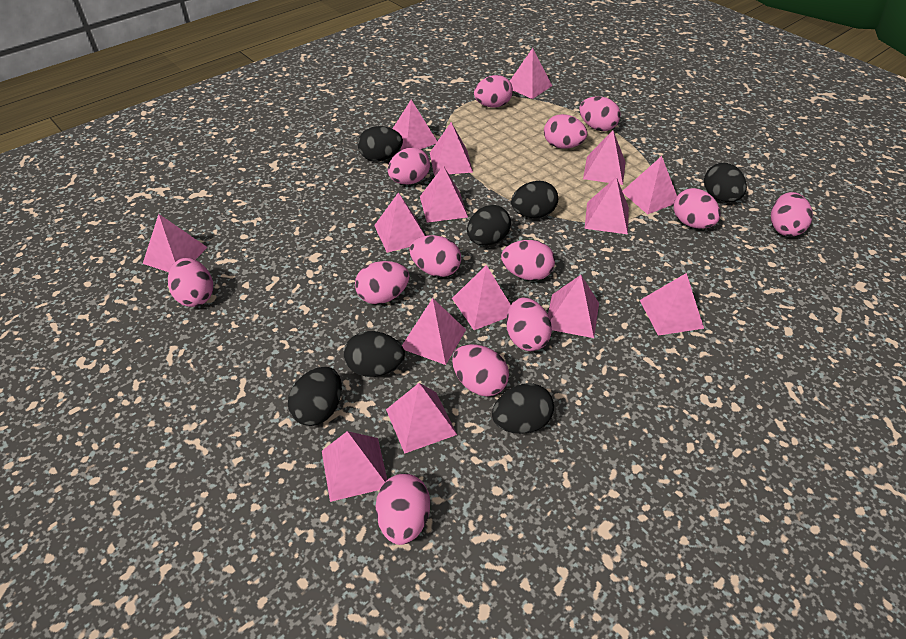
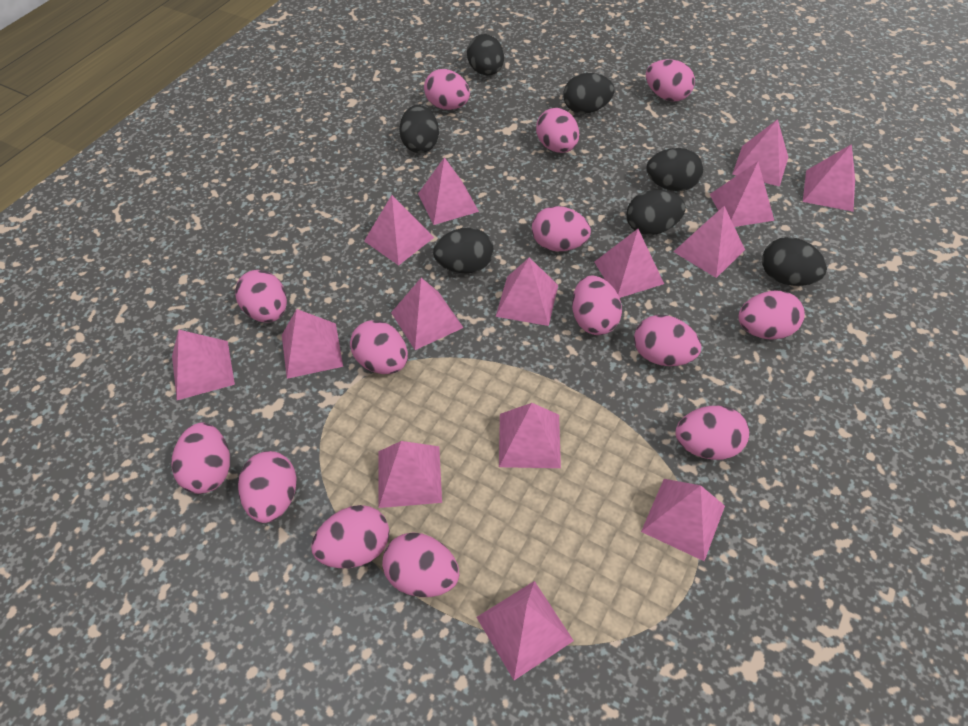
pink egg: 13 -> 14

